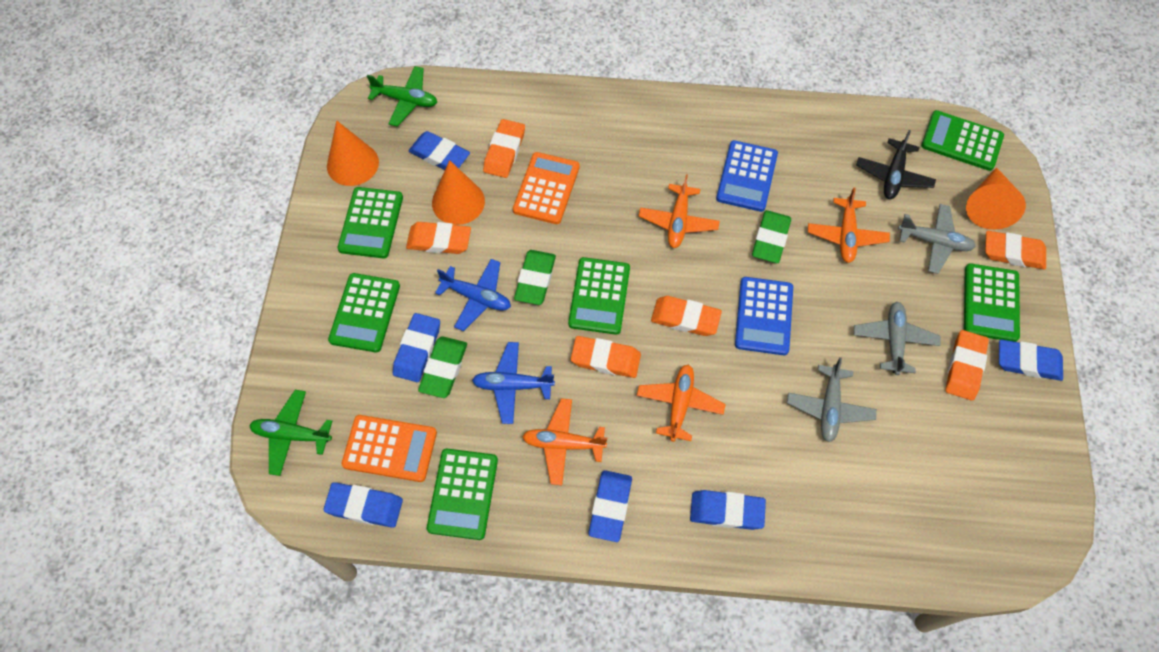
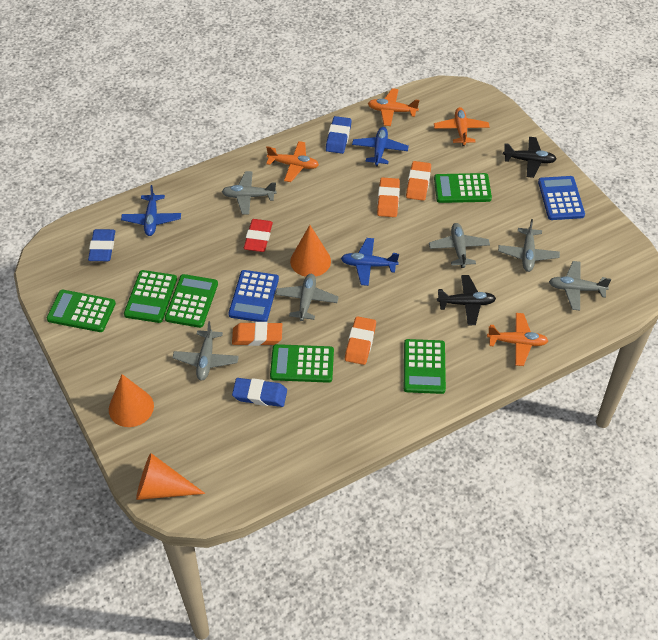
black plane: 1 -> 2
blue eraser: 6 -> 3
blue plane: 2 -> 3
green eraser: 3 -> 0
green plane: 2 -> 0
grey plane: 3 -> 6
orange calculator: 2 -> 0
orange eraser: 6 -> 4
red eraser: 0 -> 1

